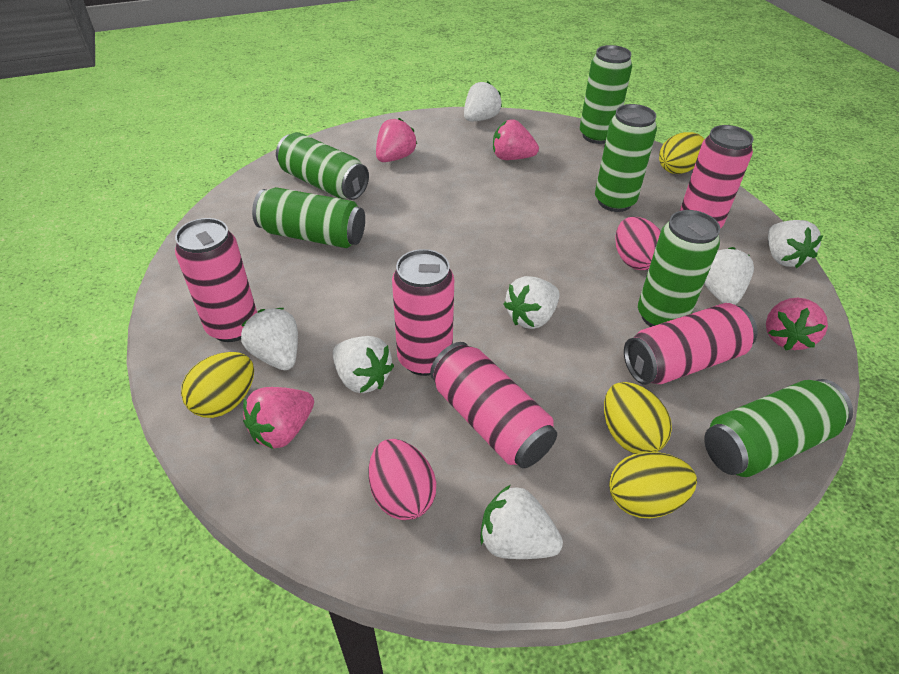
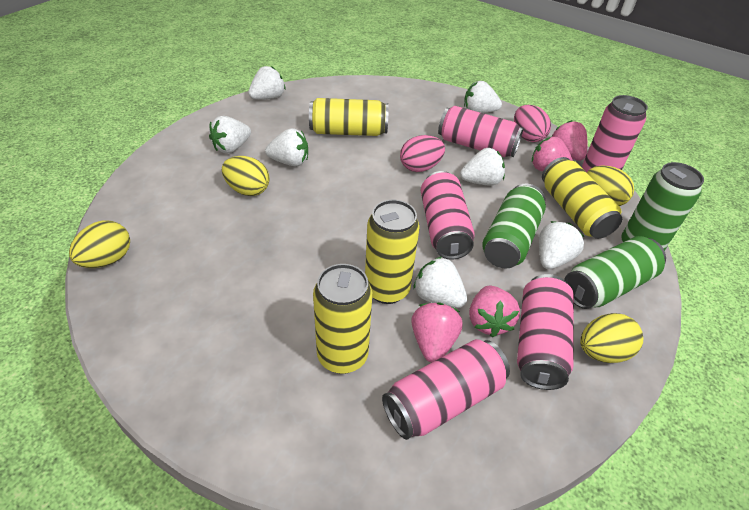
green can: 6 -> 3
yellow can: 0 -> 4

